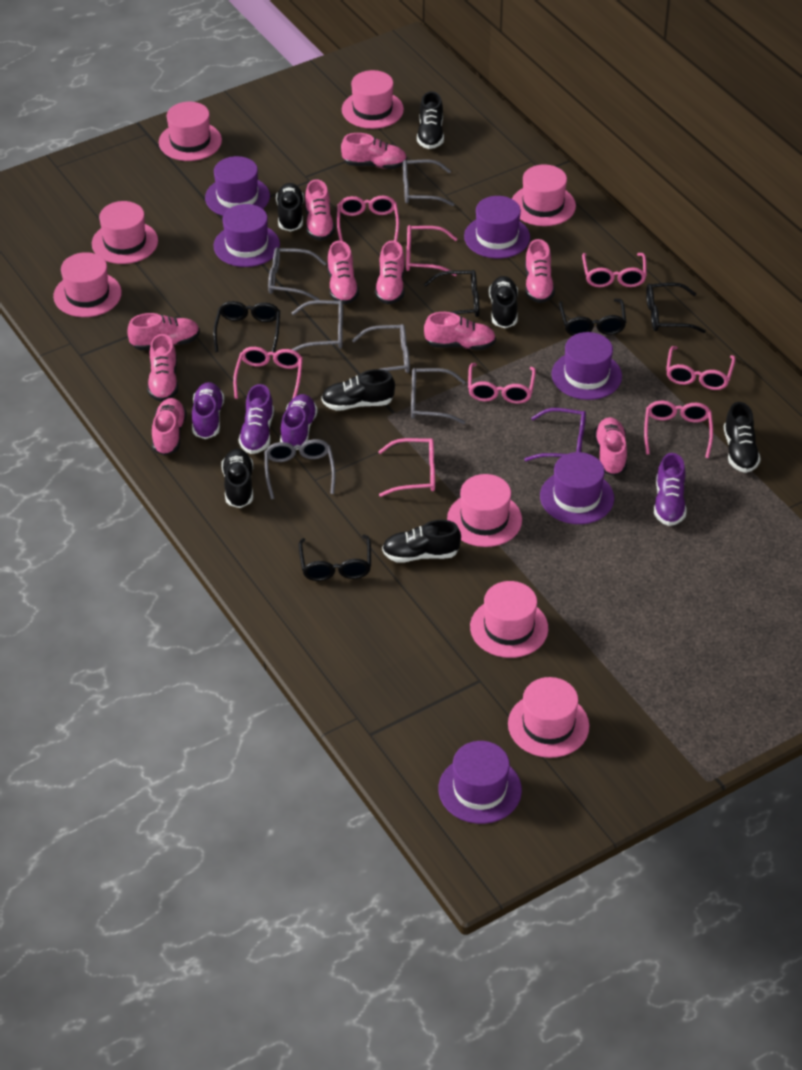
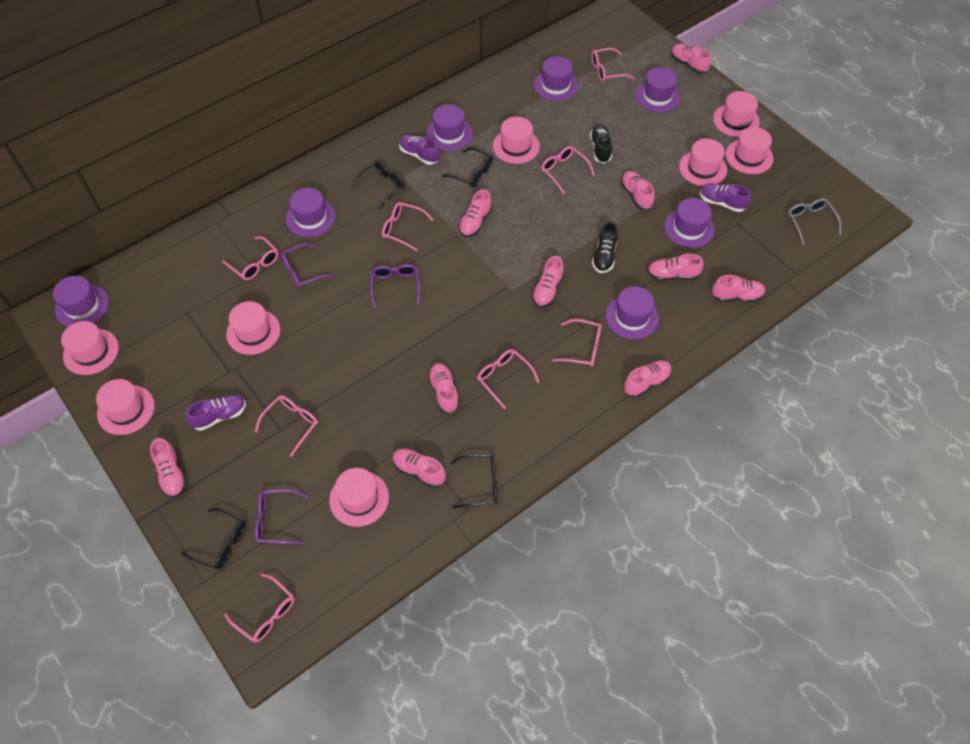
black glasses: 5 -> 4
black shoe: 7 -> 2
grey glasses: 6 -> 1
purple glasses: 1 -> 3
purple hat: 6 -> 7
purple shoe: 4 -> 3

